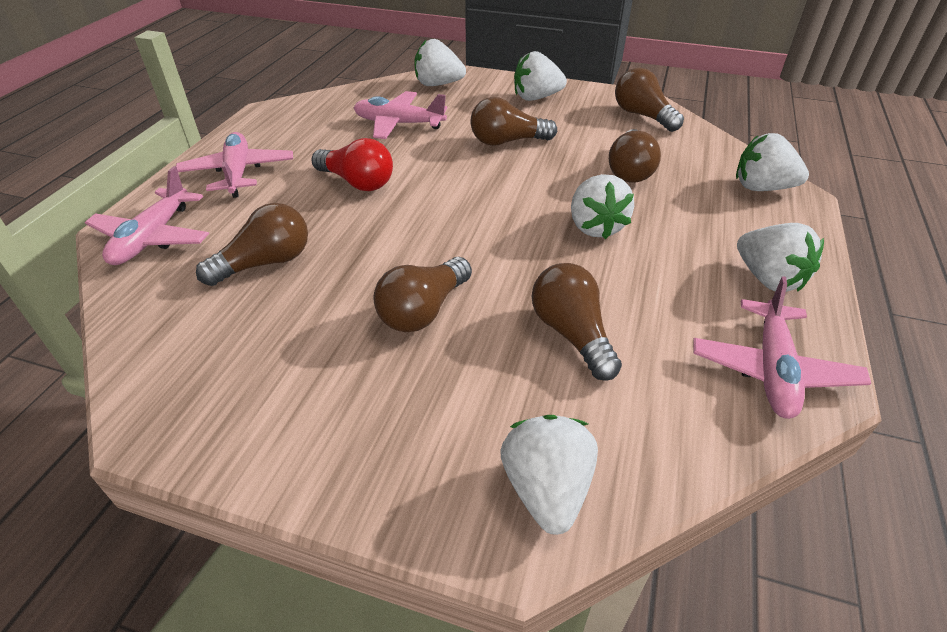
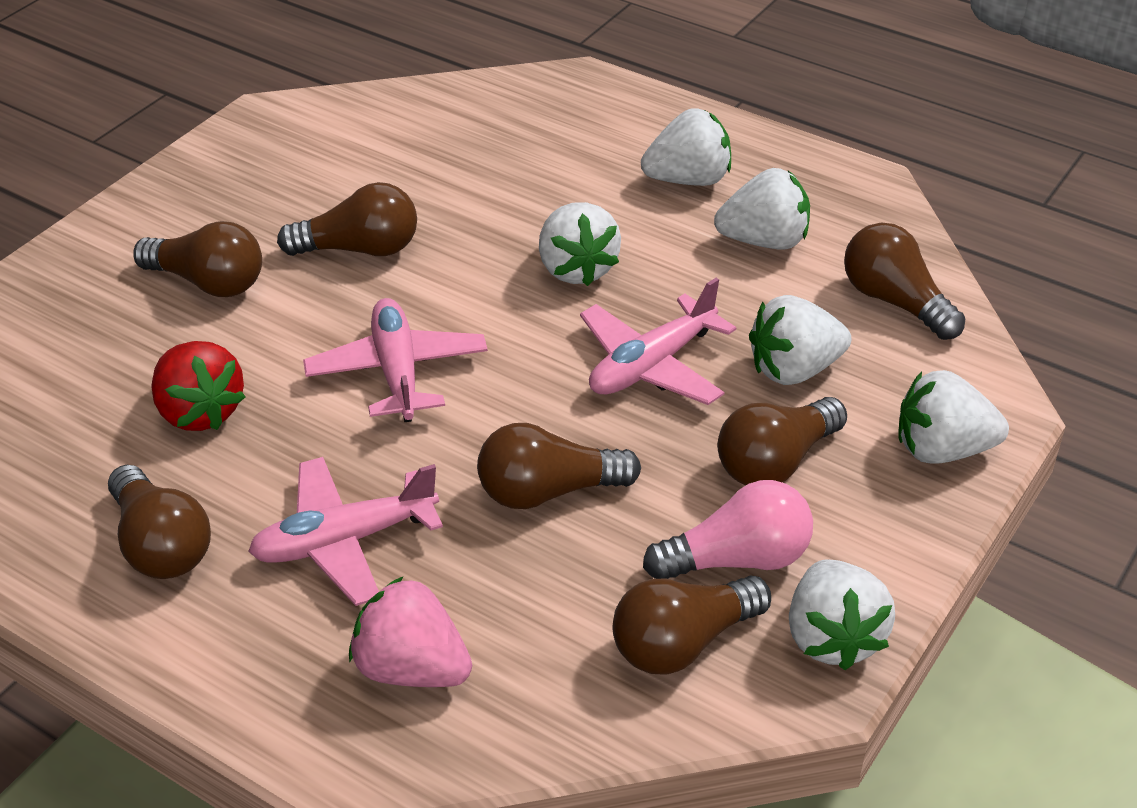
brown light bulb: 6 -> 7
pink light bulb: 0 -> 1
pink plane: 4 -> 3
pink strawberry: 0 -> 1
red light bulb: 1 -> 0
red strawberry: 0 -> 1

